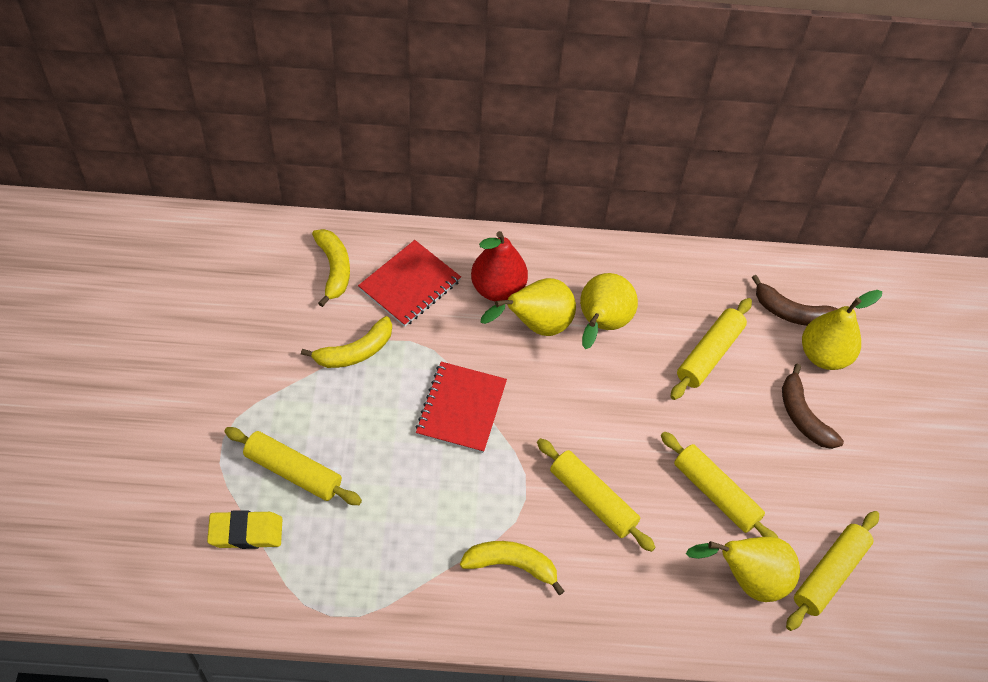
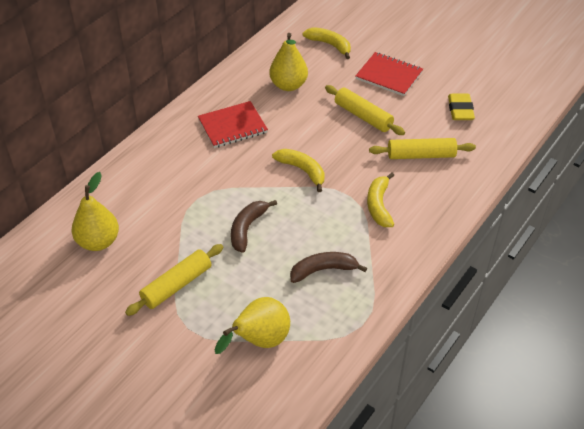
red pear: 1 -> 0
yellow pear: 4 -> 3
yellow rolling pin: 5 -> 3

